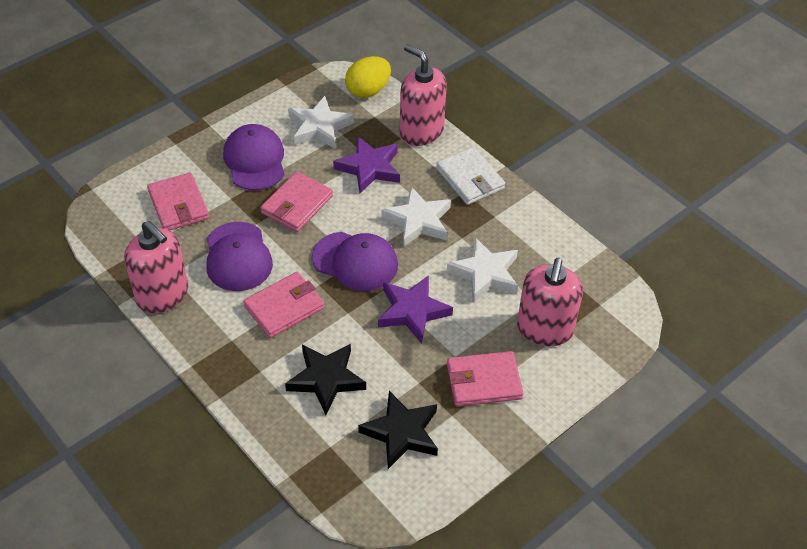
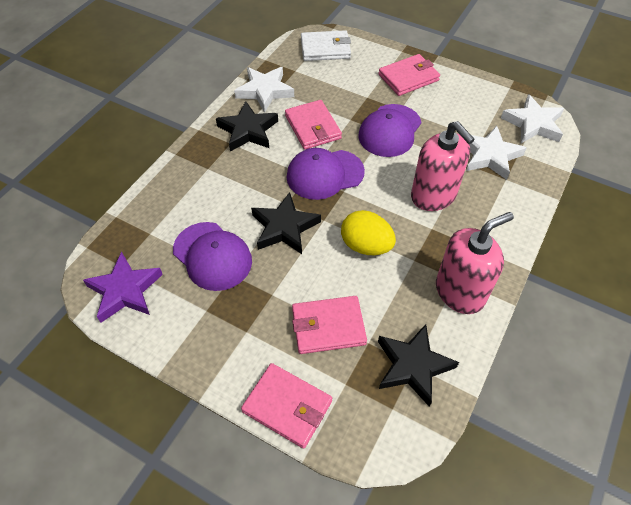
black star: 2 -> 3
pink soap dispenser: 3 -> 2
purple star: 2 -> 1

